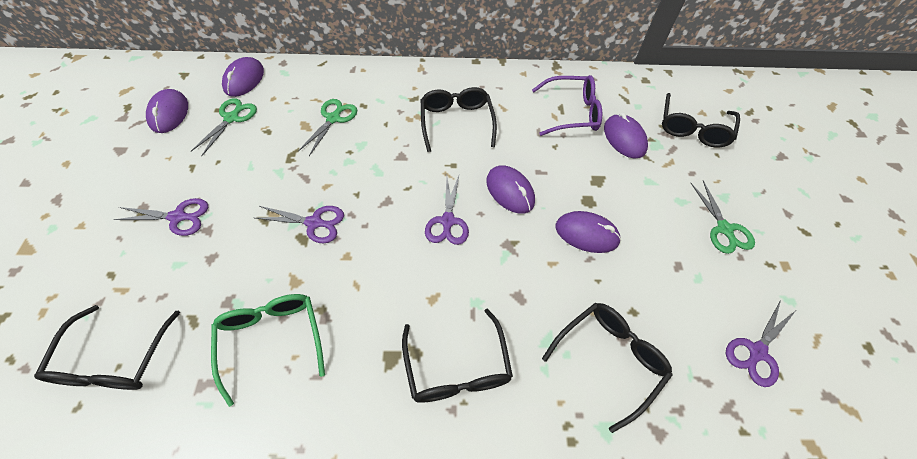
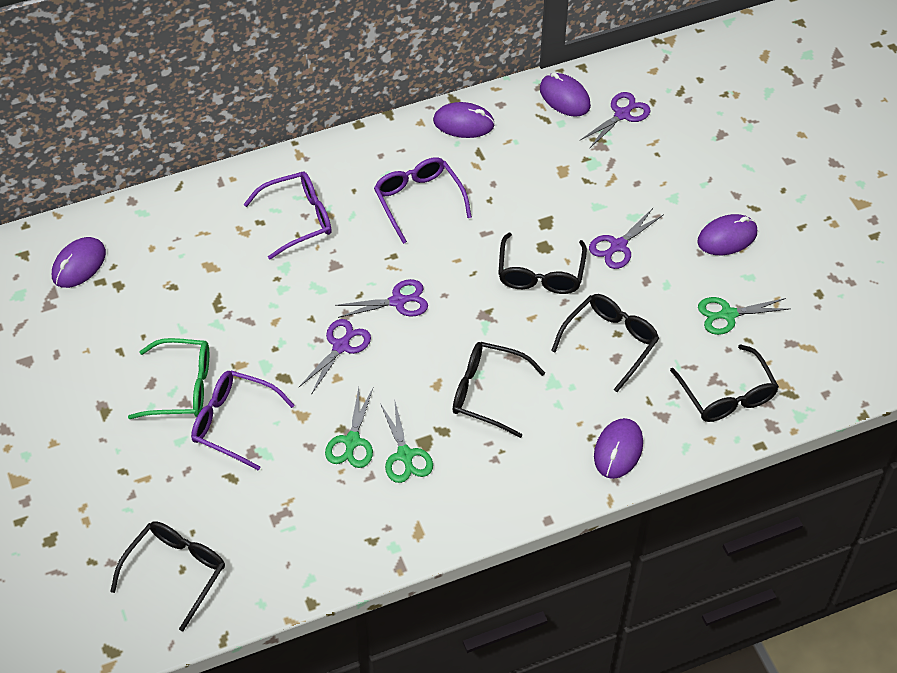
purple glasses: 1 -> 3

